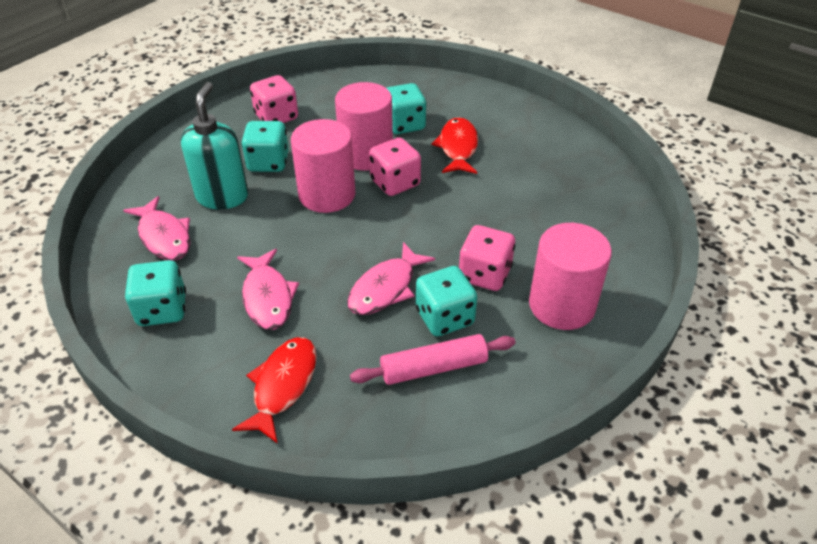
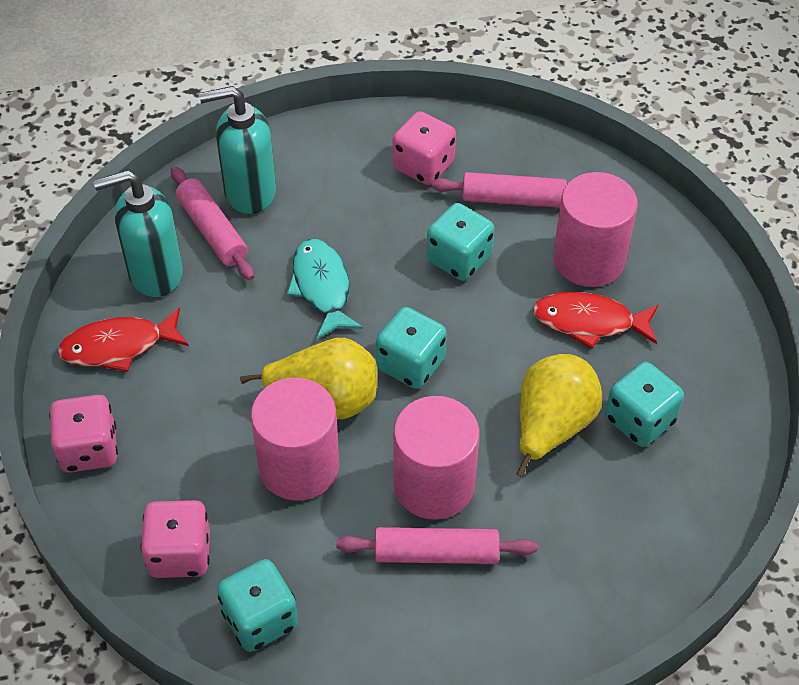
pink fish: 3 -> 0
pink rolling pin: 1 -> 3
turquoise fish: 0 -> 1
turquoise soap dispenser: 1 -> 2
yellow pear: 0 -> 2

